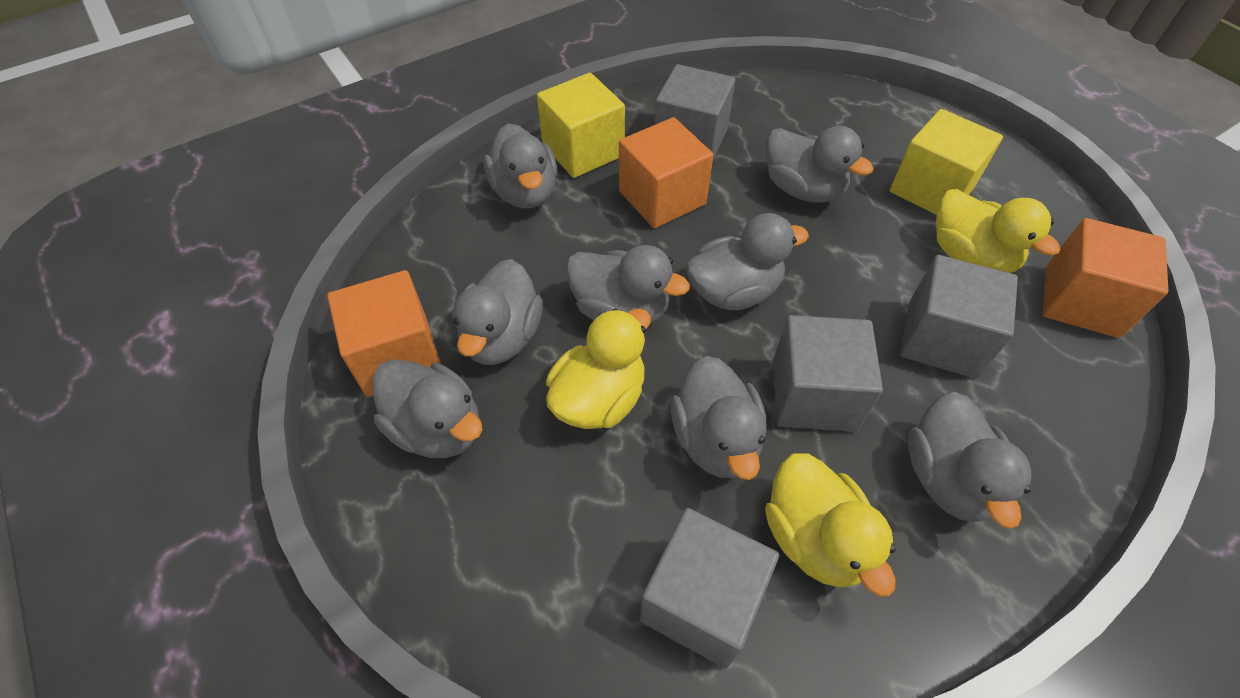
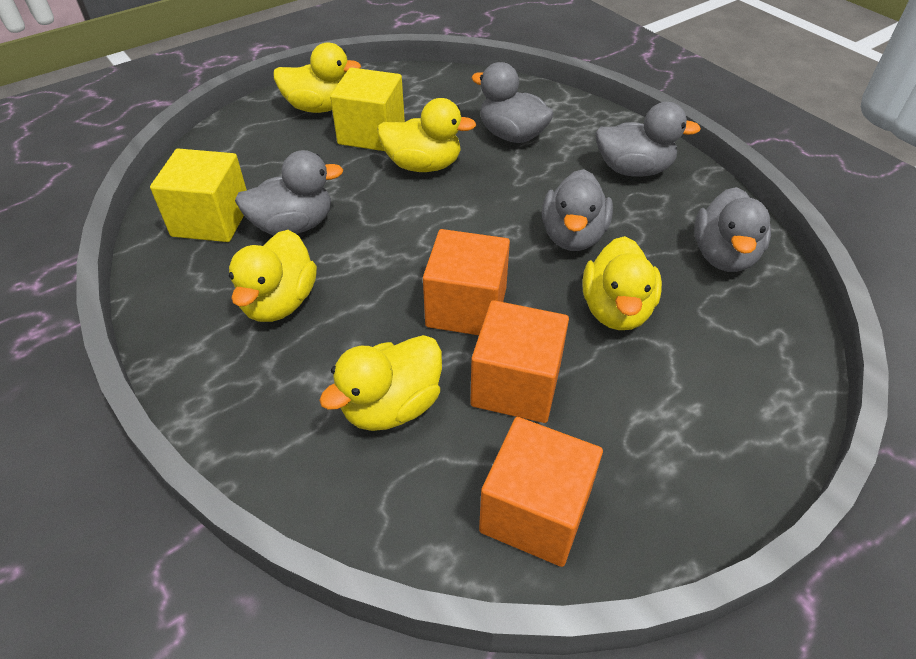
grey cube: 4 -> 0
grey duck: 8 -> 5
yellow duck: 3 -> 5

